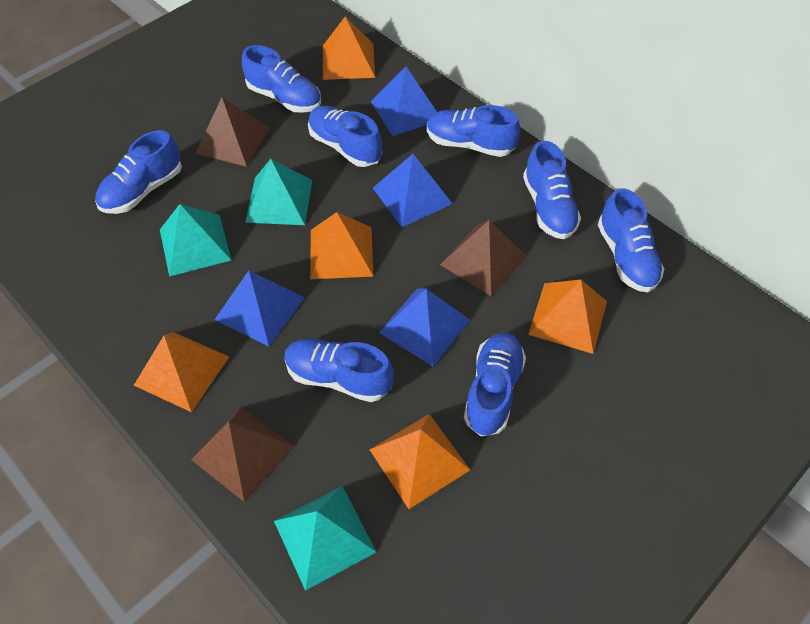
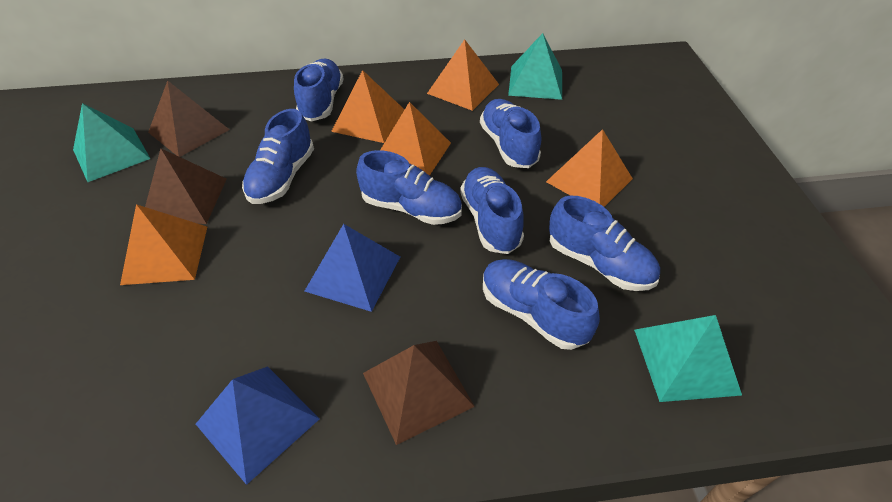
blue pyramid: 4 -> 2
blue shoe: 8 -> 7

